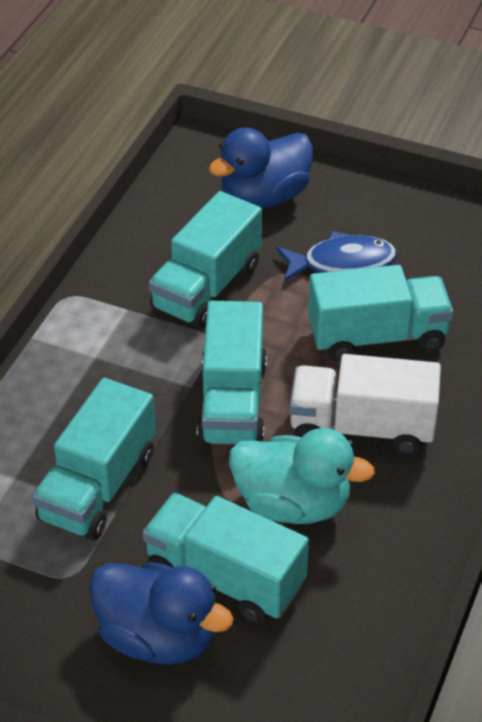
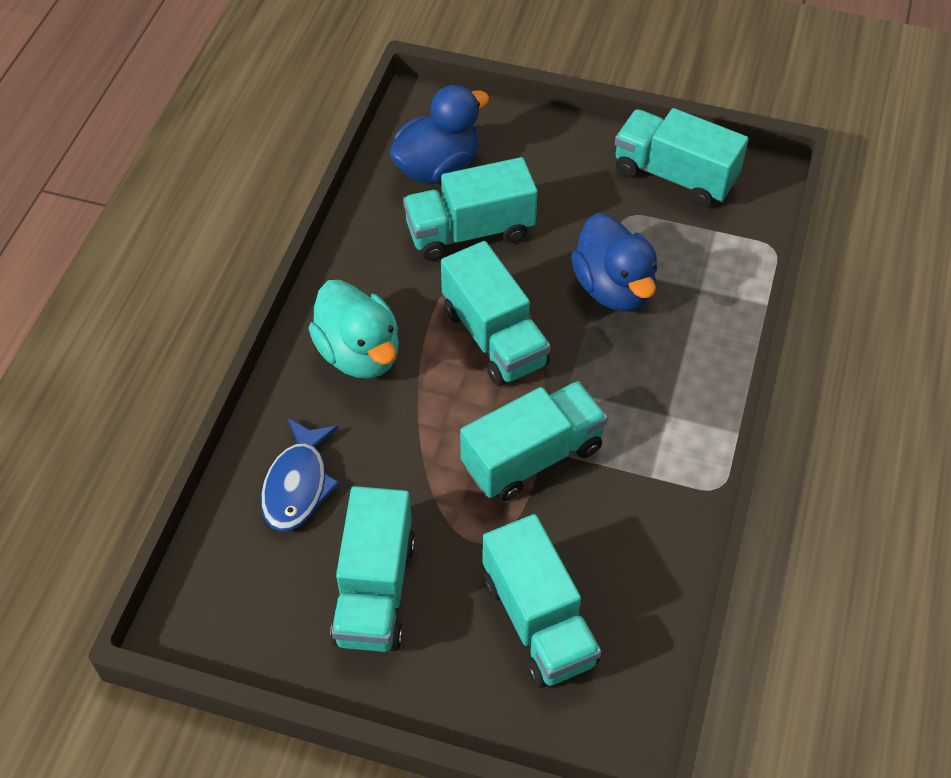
turquoise truck: 5 -> 6
white truck: 1 -> 0

